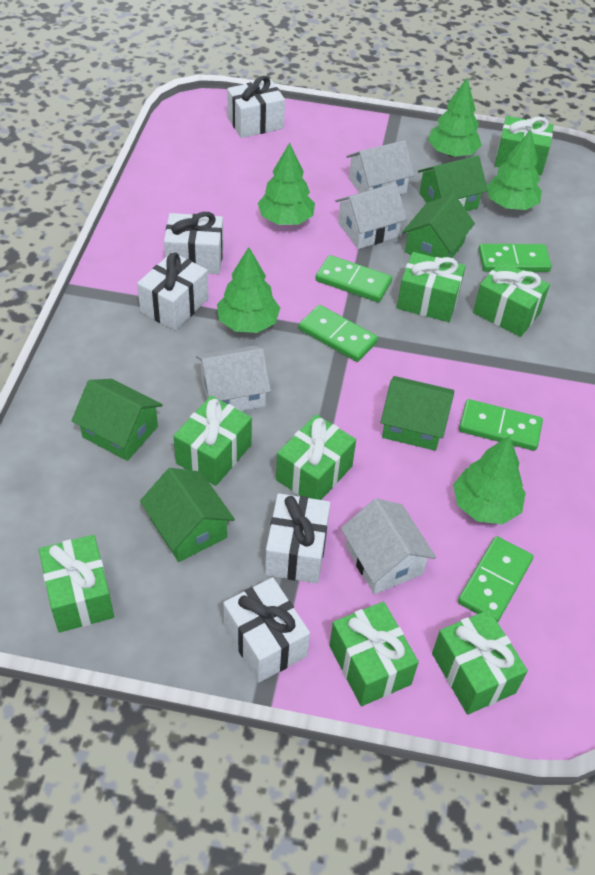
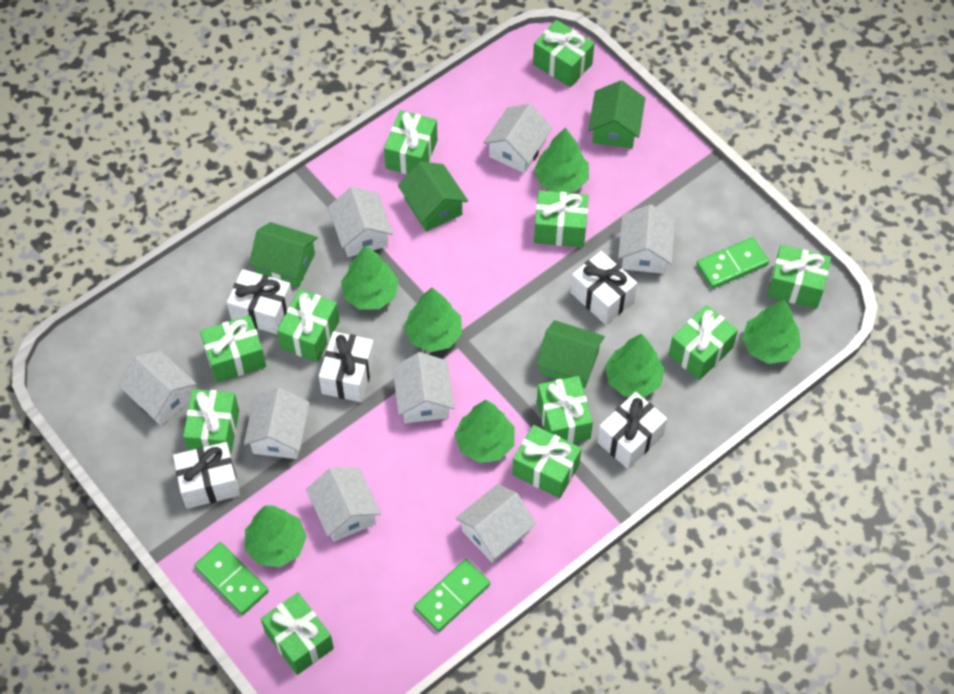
green domino: 5 -> 3
green gift: 8 -> 11
green house: 5 -> 4
green tree: 5 -> 7
white house: 4 -> 8

